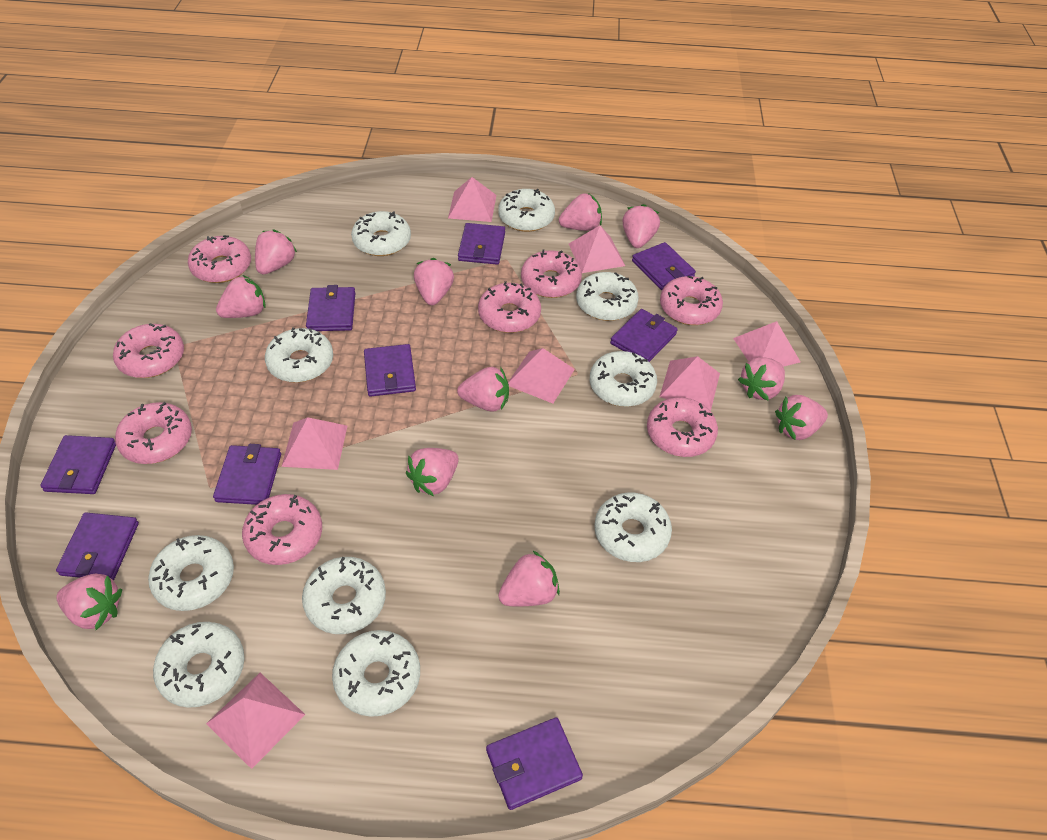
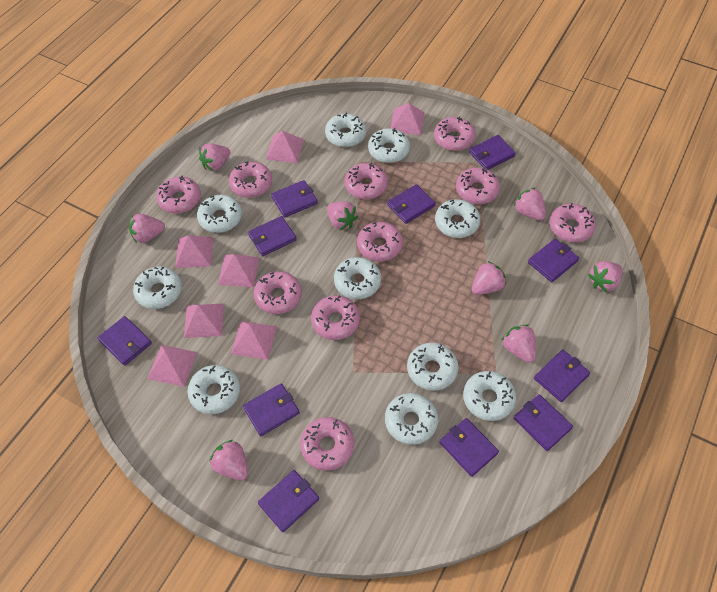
pink donut: 8 -> 10
pink strawberry: 11 -> 8
purple wallet: 9 -> 11

